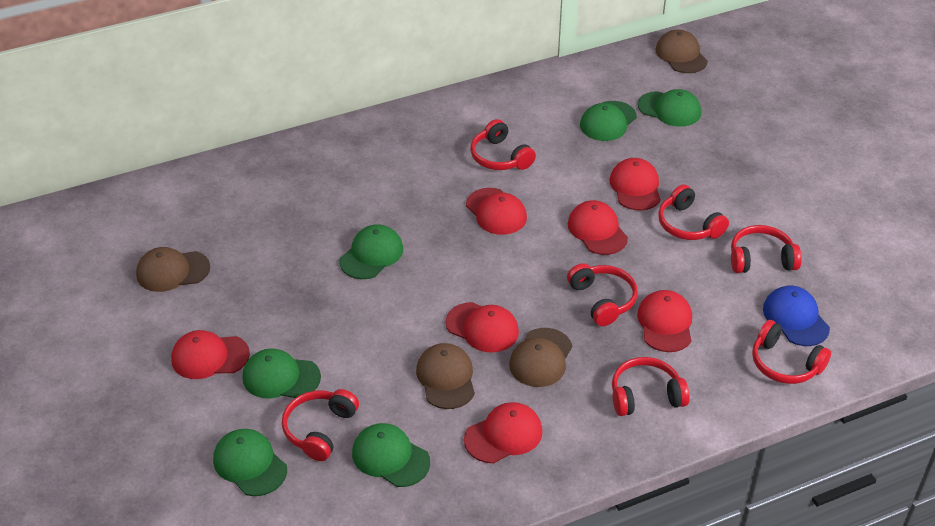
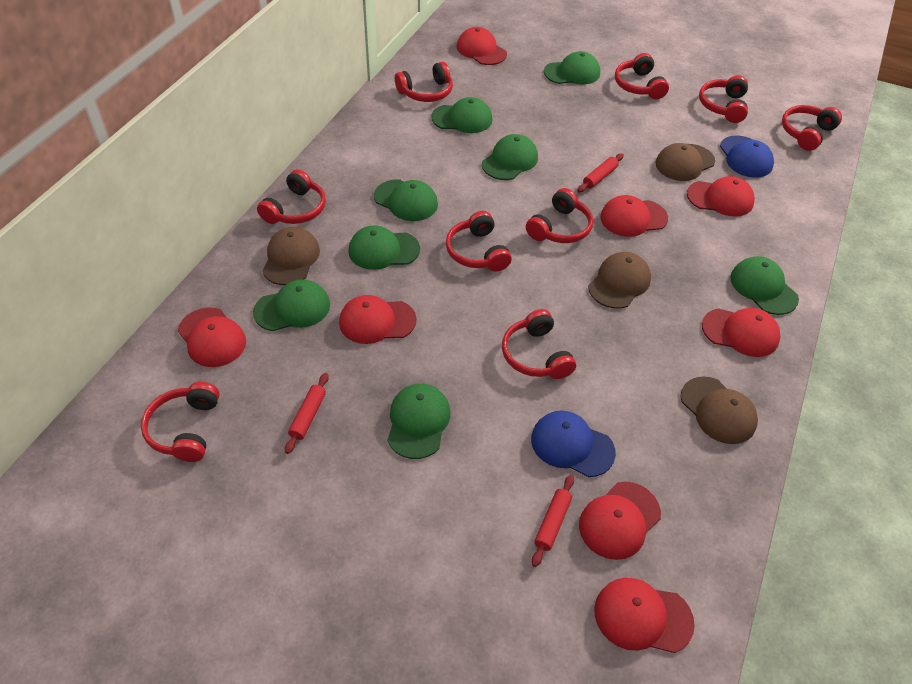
blue cap: 1 -> 2
green cap: 6 -> 8
red cap: 7 -> 8
red headphones: 7 -> 9
red rolling pin: 0 -> 3

